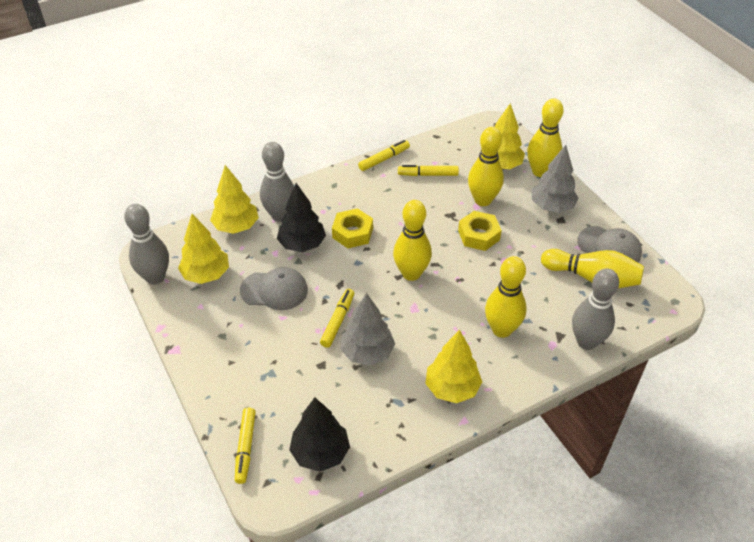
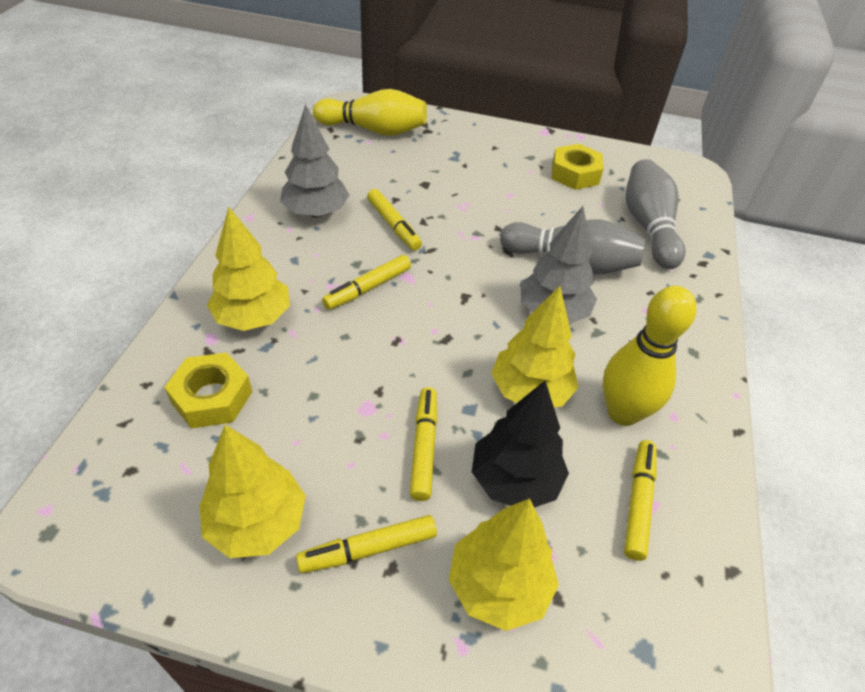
black tree: 2 -> 1
grey bowling pin: 3 -> 2
grey cap: 2 -> 0
yellow bowling pin: 5 -> 2
yellow marker: 4 -> 5

